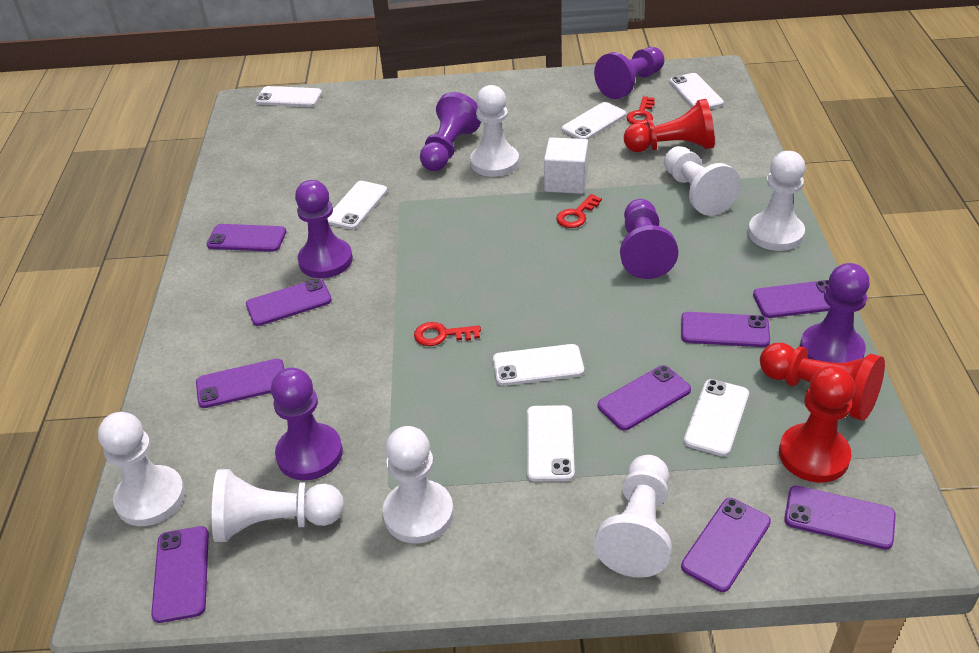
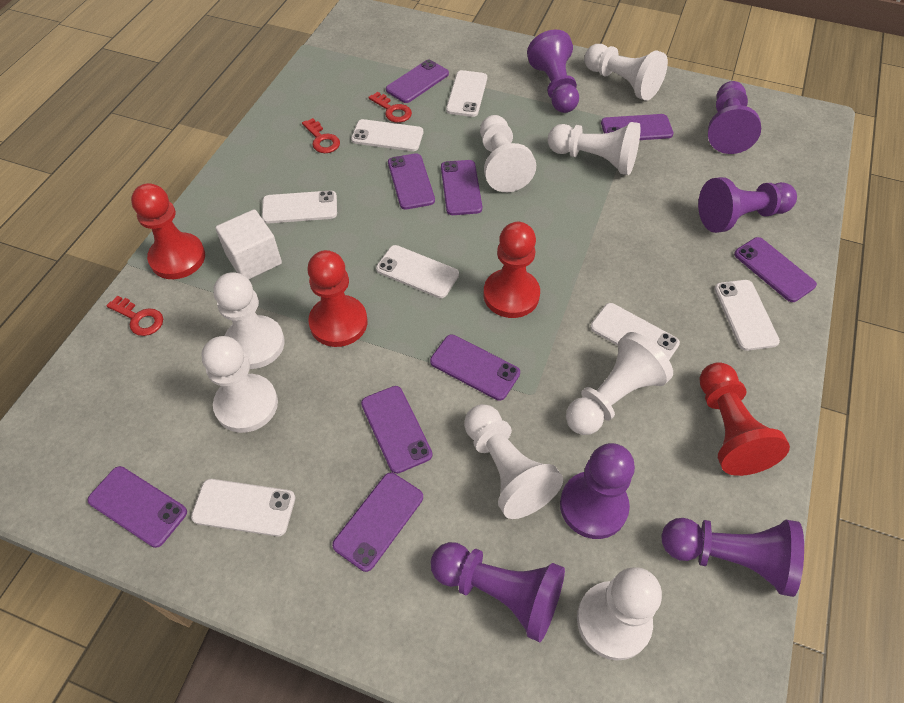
red pawn: 3 -> 4
white pawn: 7 -> 8

